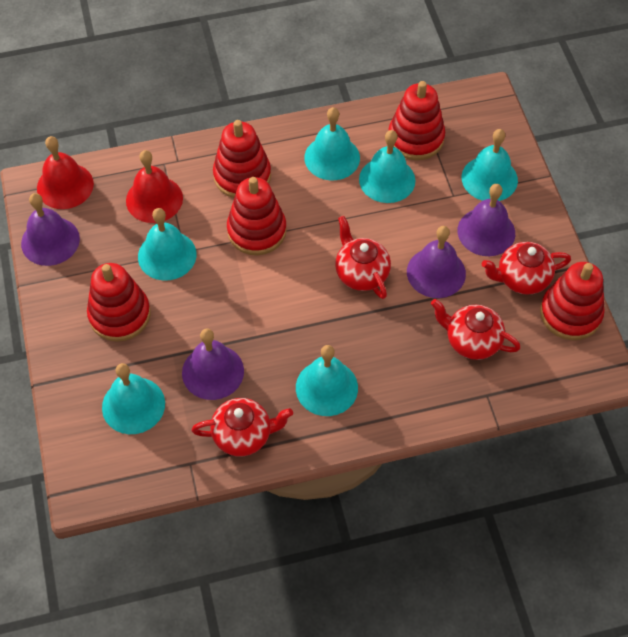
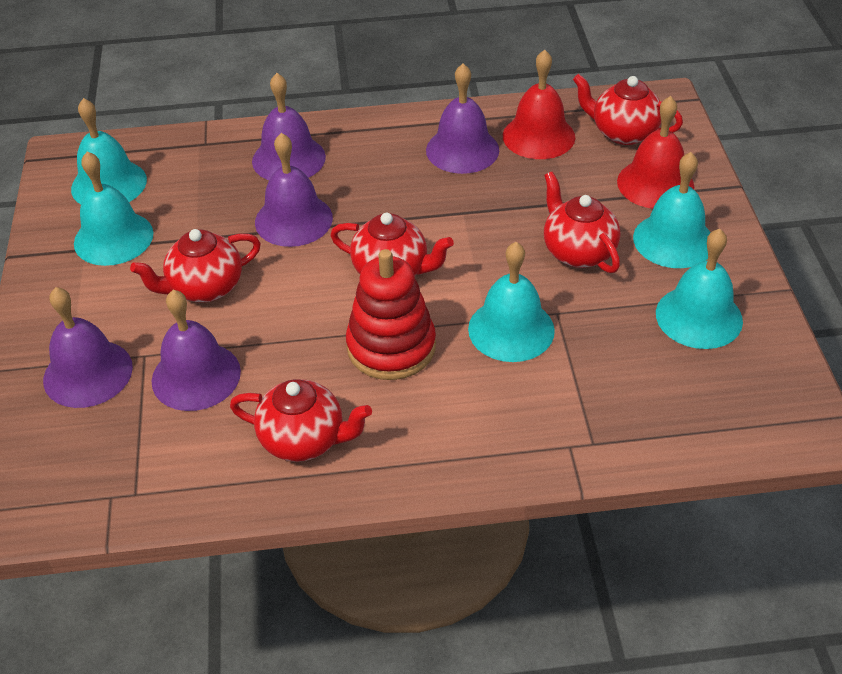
purple bell: 4 -> 5
red stacking toy: 5 -> 1
red teapot: 4 -> 5
turquoise bell: 6 -> 5

